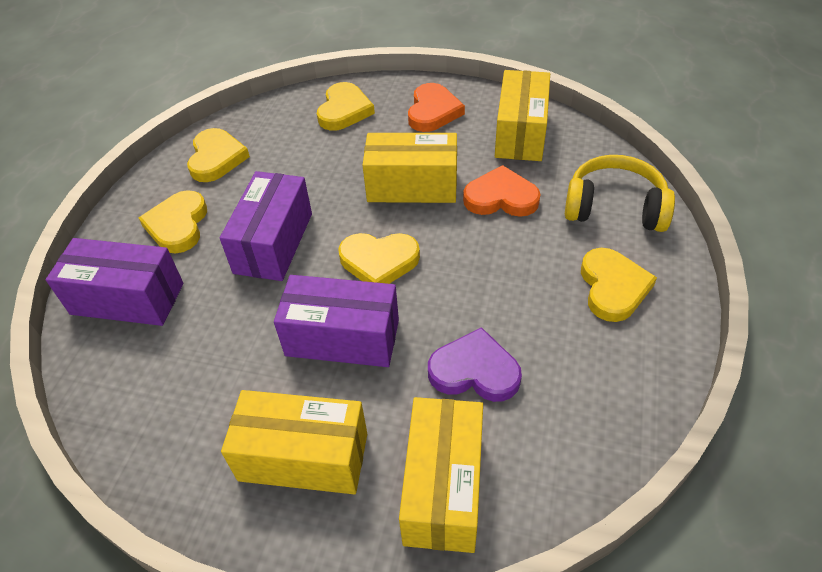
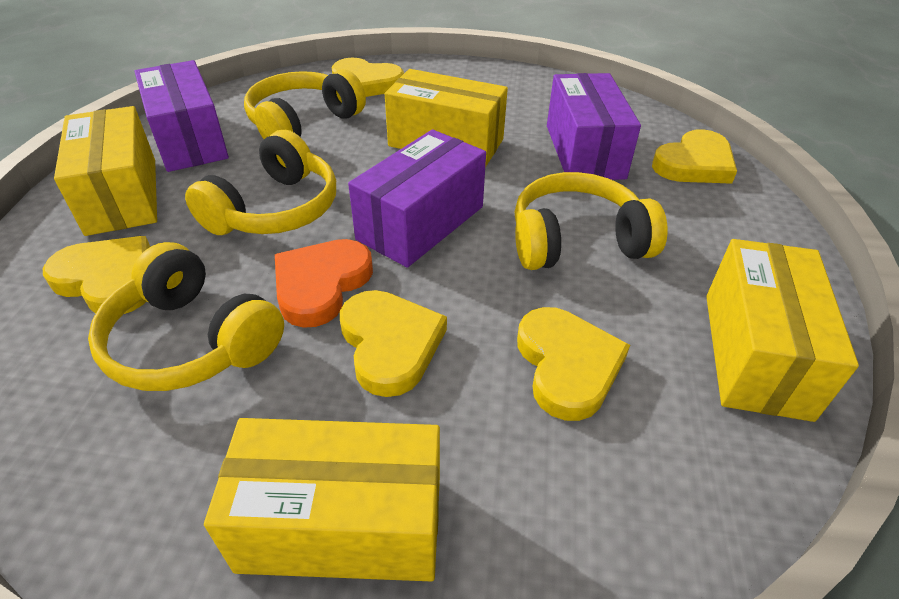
orange heart: 2 -> 1
purple heart: 1 -> 0
yellow headphones: 1 -> 4

